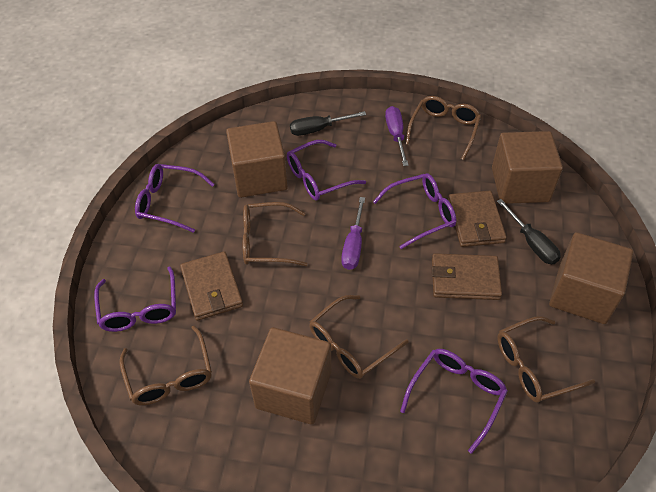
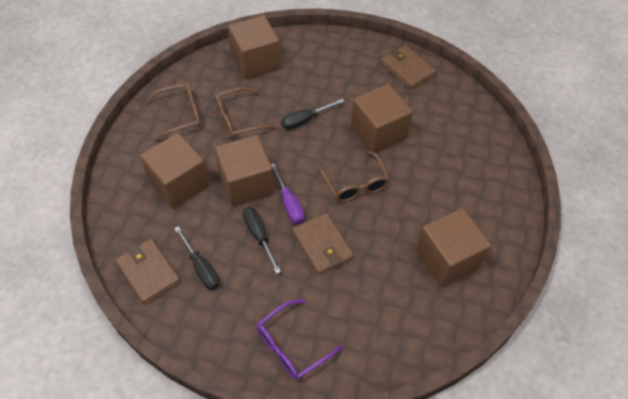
black screwdriver: 2 -> 3
brown cube: 4 -> 5
brown glasses: 5 -> 3
purple glasses: 5 -> 1
purple screwdriver: 2 -> 1

